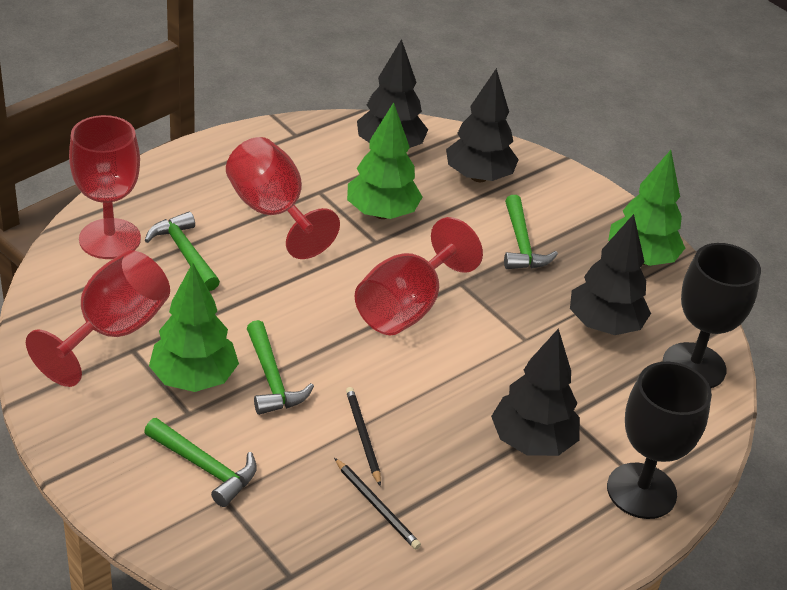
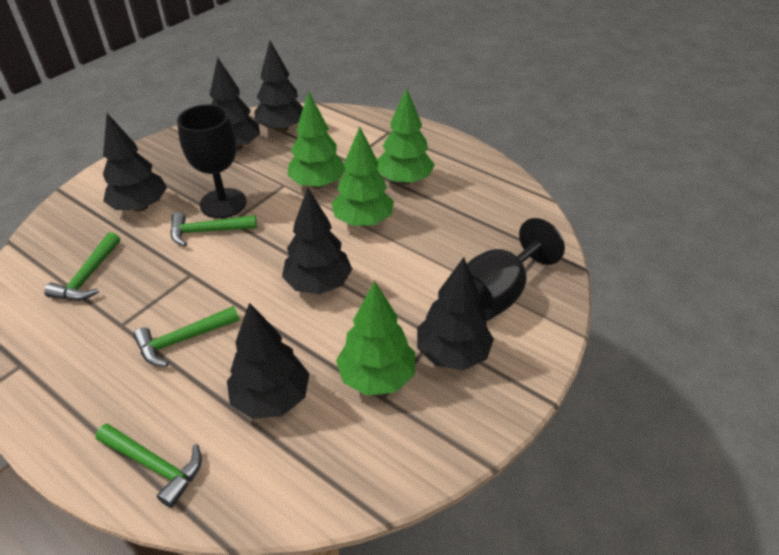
black pencil: 2 -> 0
black tree: 4 -> 6
green tree: 3 -> 4
red goblet: 4 -> 0

